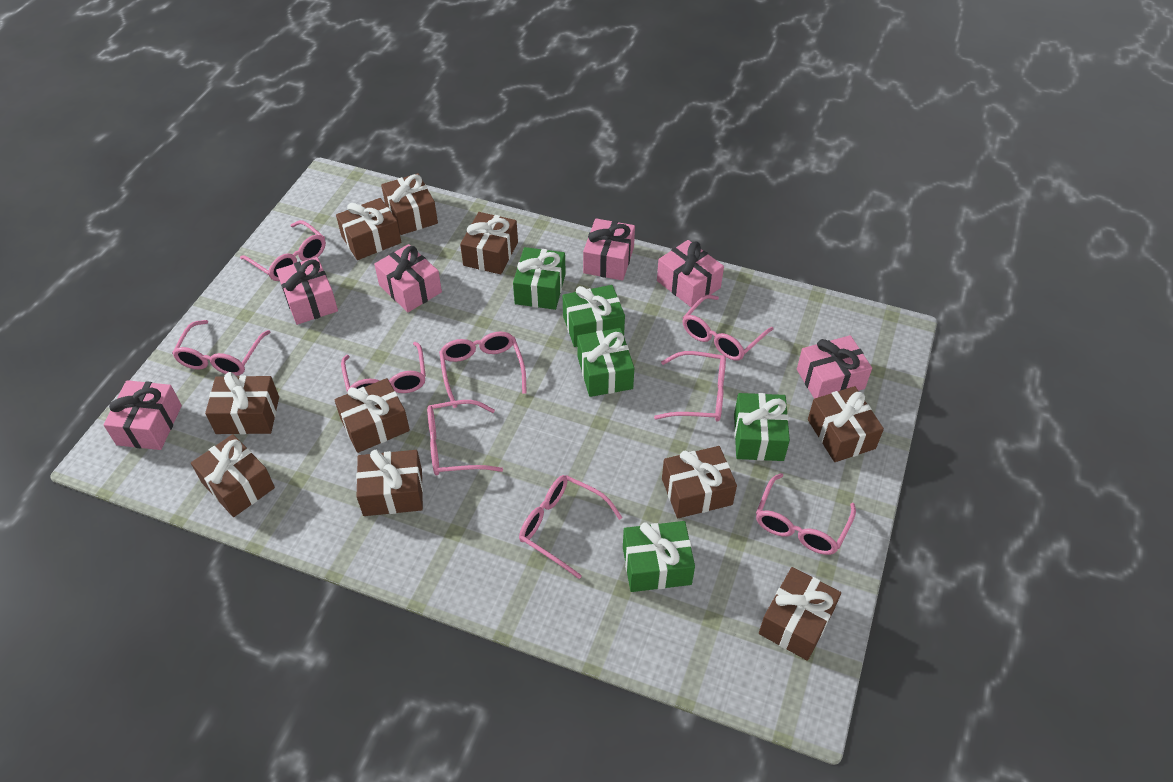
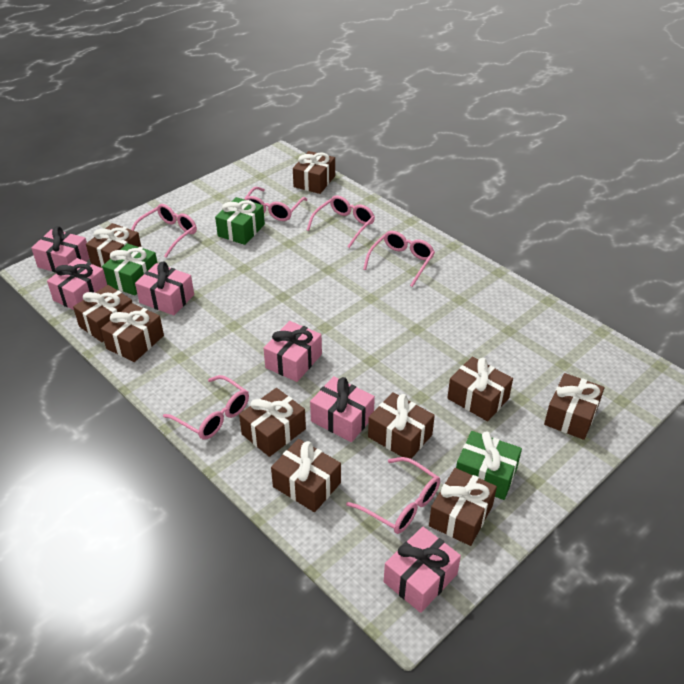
green gift: 5 -> 3
pink glasses: 9 -> 6

